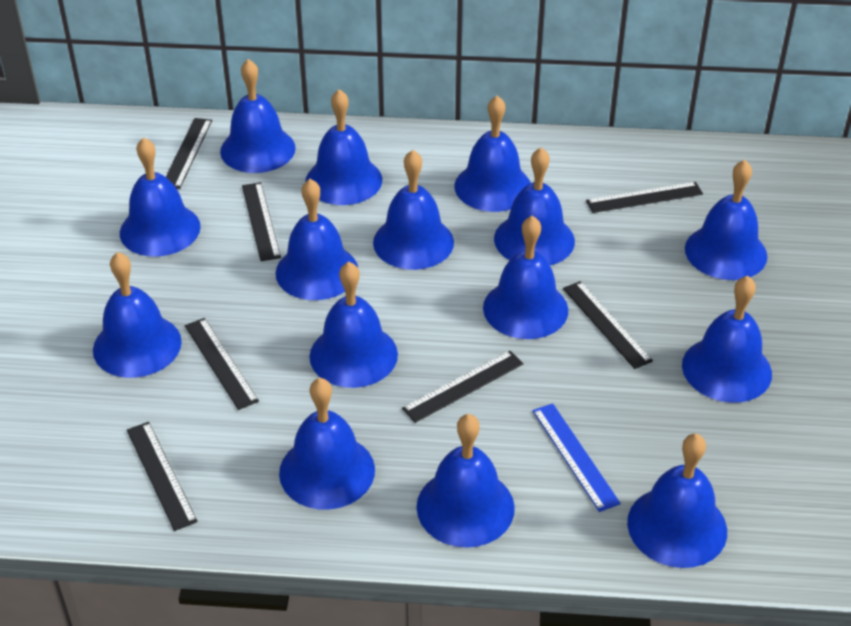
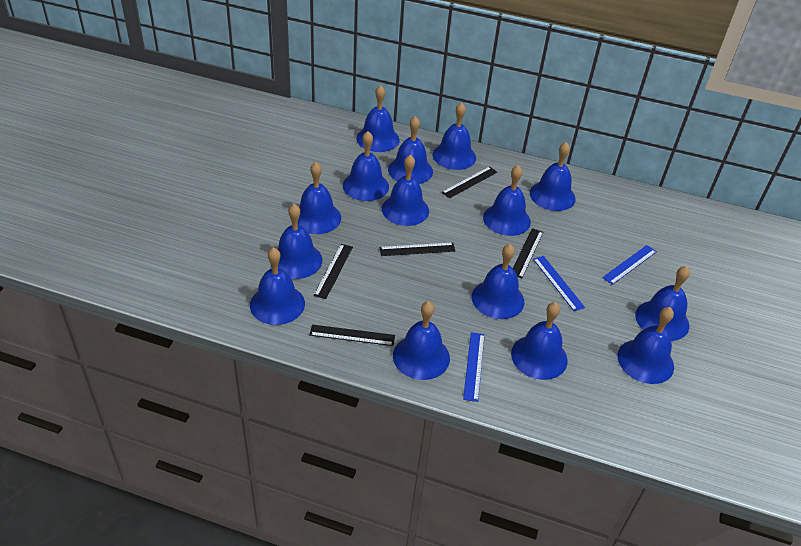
black ruler: 7 -> 5
blue ruler: 1 -> 3

